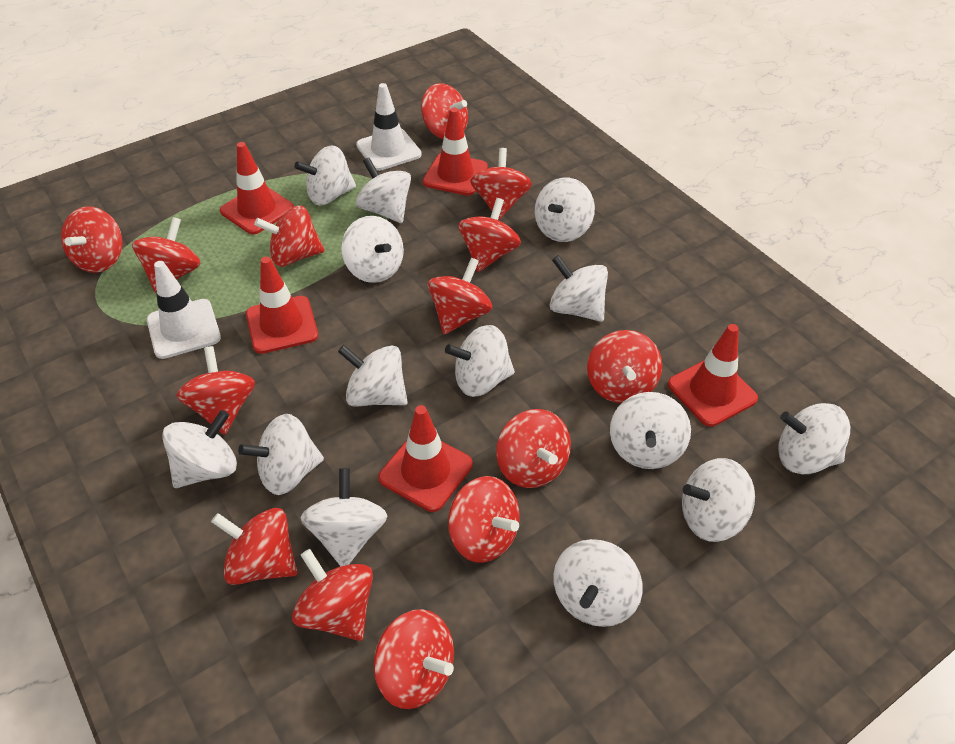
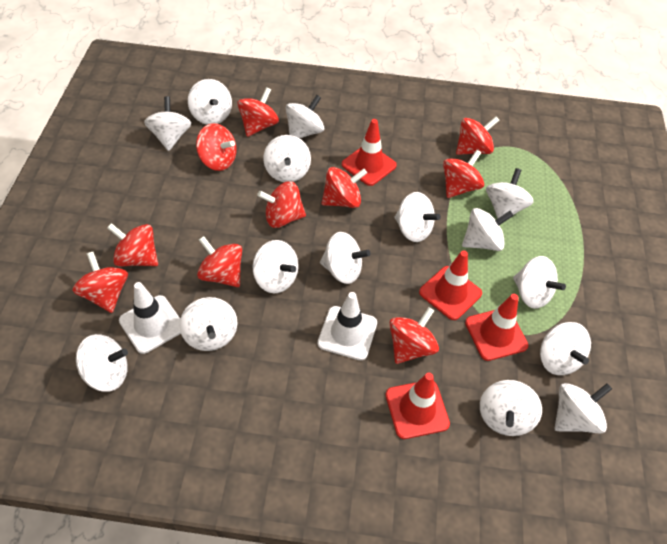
red spinning top: 14 -> 10
red traffic cone: 5 -> 4
white spinning top: 14 -> 15

